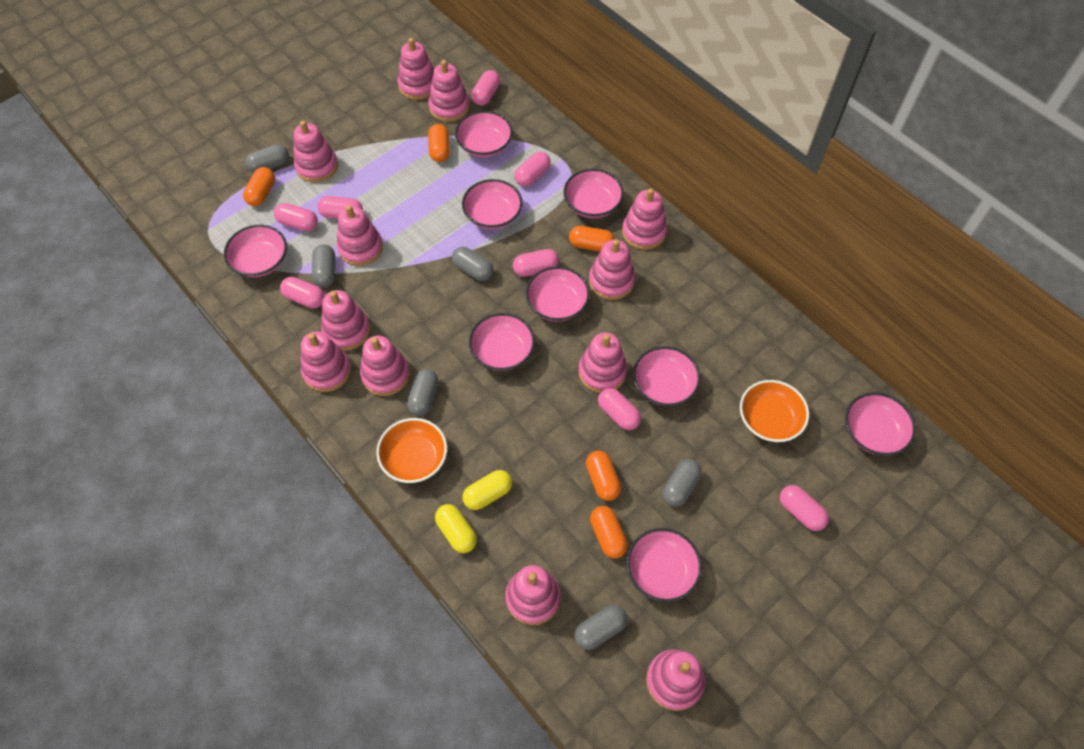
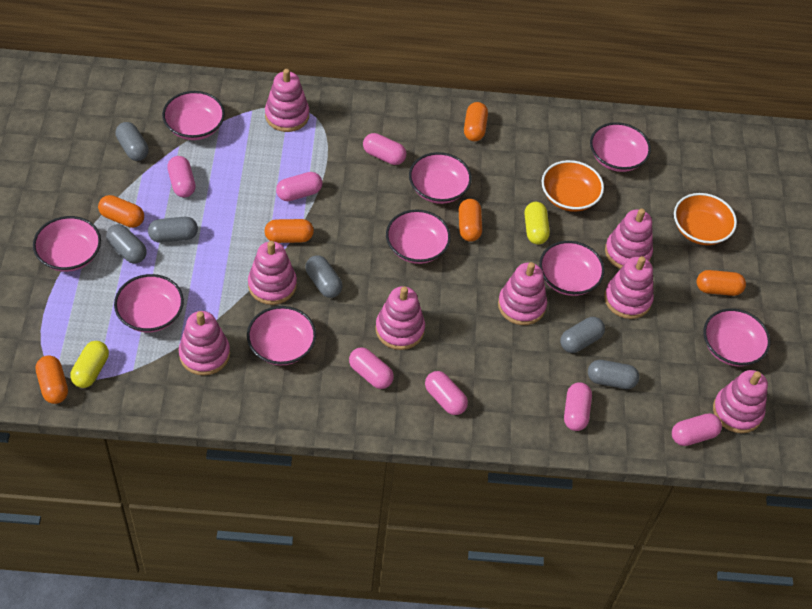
orange capsule: 5 -> 6
pink capsule: 8 -> 7
pink stacking toy: 12 -> 8

